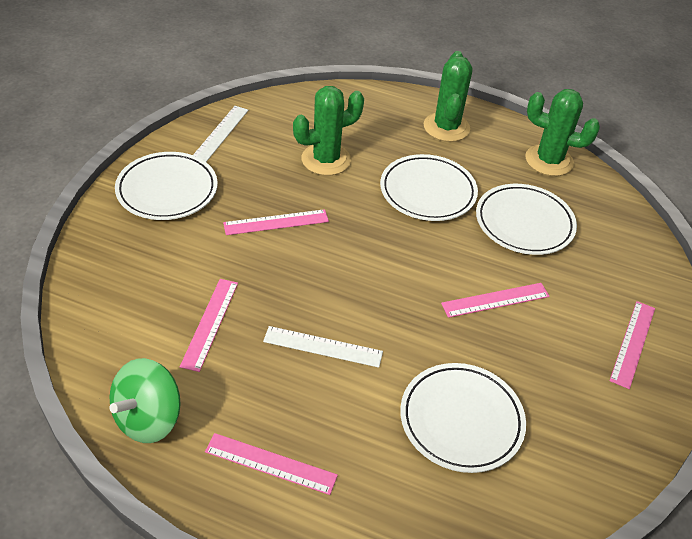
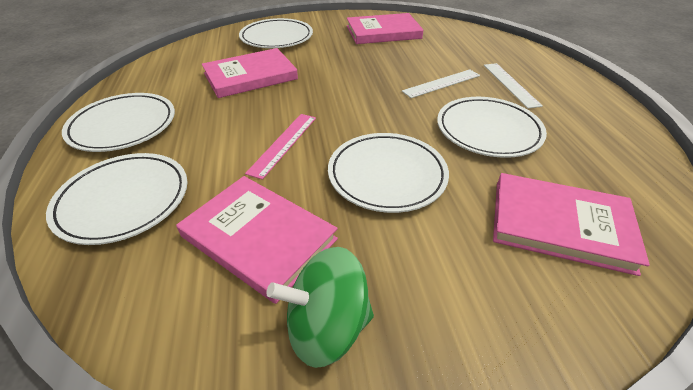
green cactus: 3 -> 0
pink book: 0 -> 4
pink ruler: 5 -> 1
white plate: 4 -> 5

